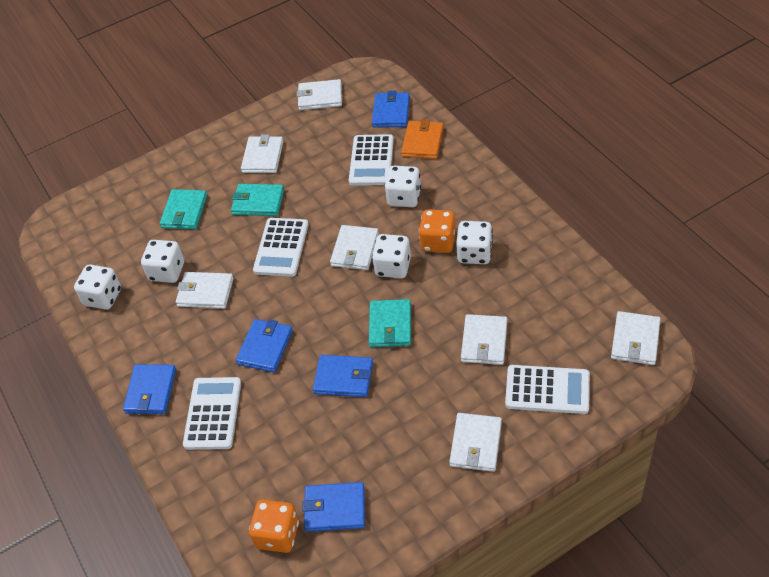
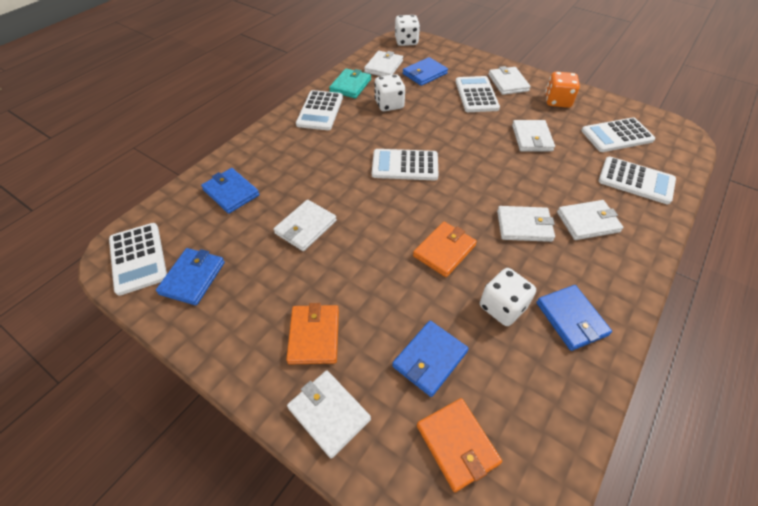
orange dice: 2 -> 1
orange wallet: 1 -> 3
turquoise wallet: 3 -> 1
white calculator: 4 -> 6
white dice: 5 -> 3

